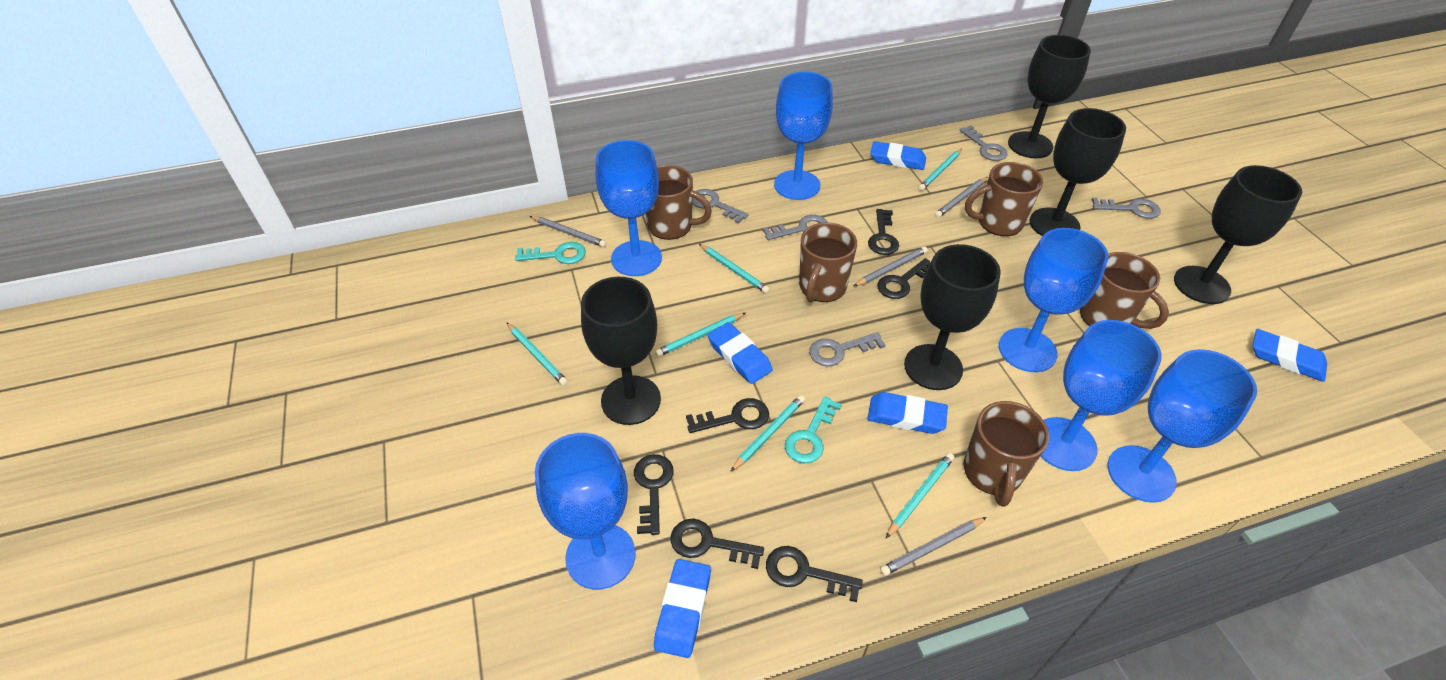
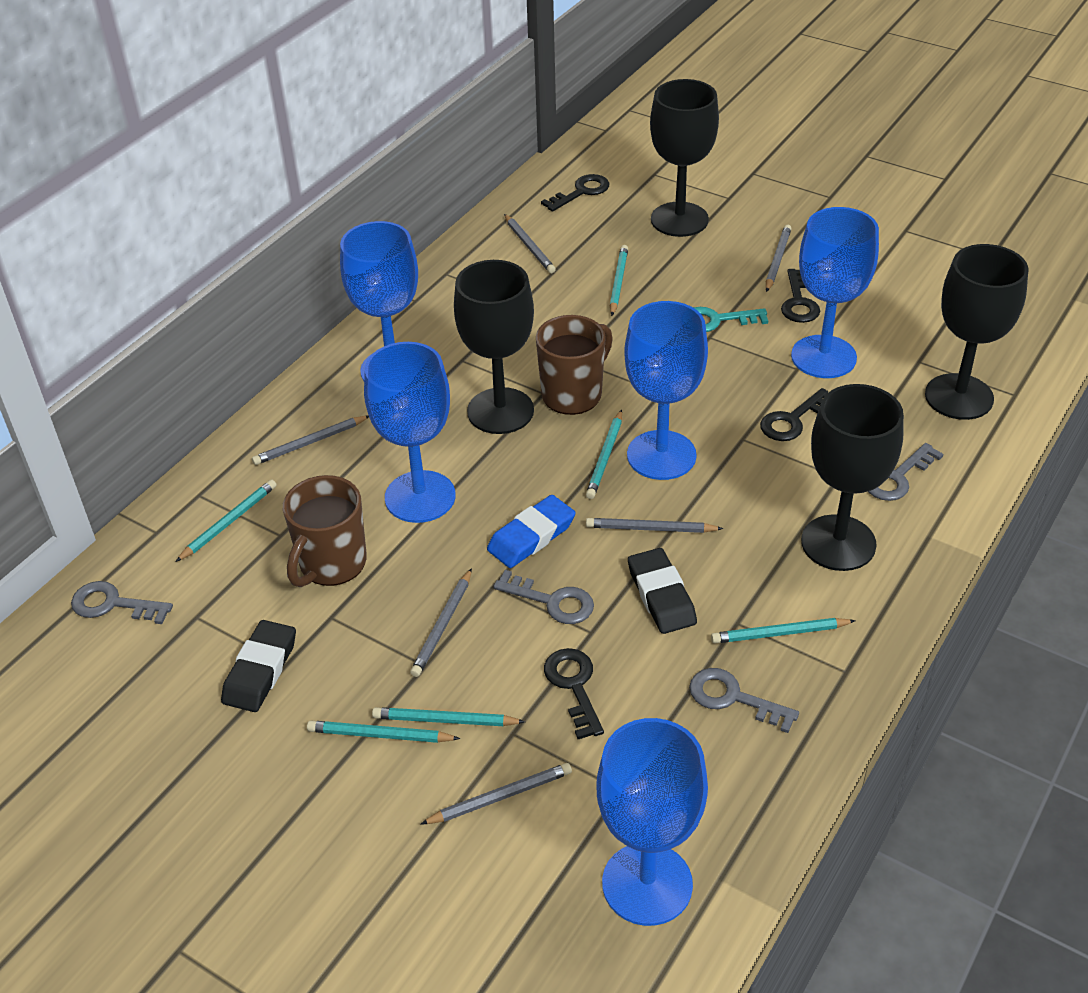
black eraser: 0 -> 2
black goblet: 5 -> 4
black key: 6 -> 4
blue eraser: 5 -> 1
blue goblet: 6 -> 5
brown mug: 5 -> 2
grey key: 5 -> 4
grey pencil: 4 -> 6
turquoise key: 2 -> 1

